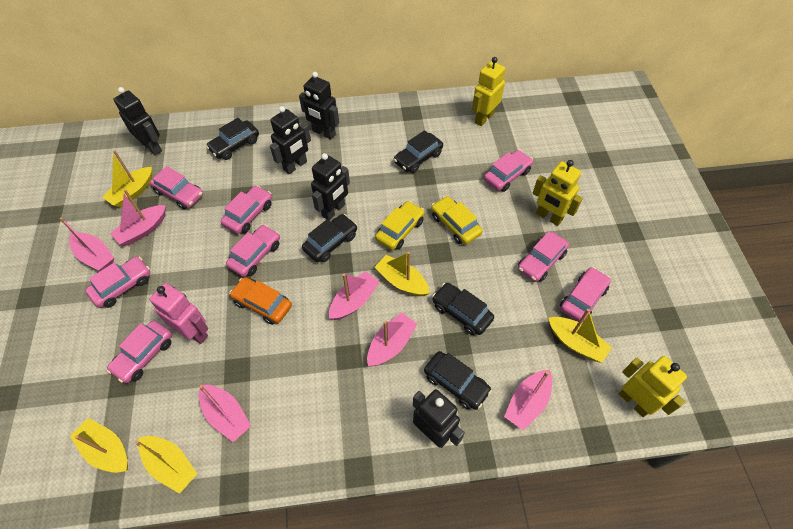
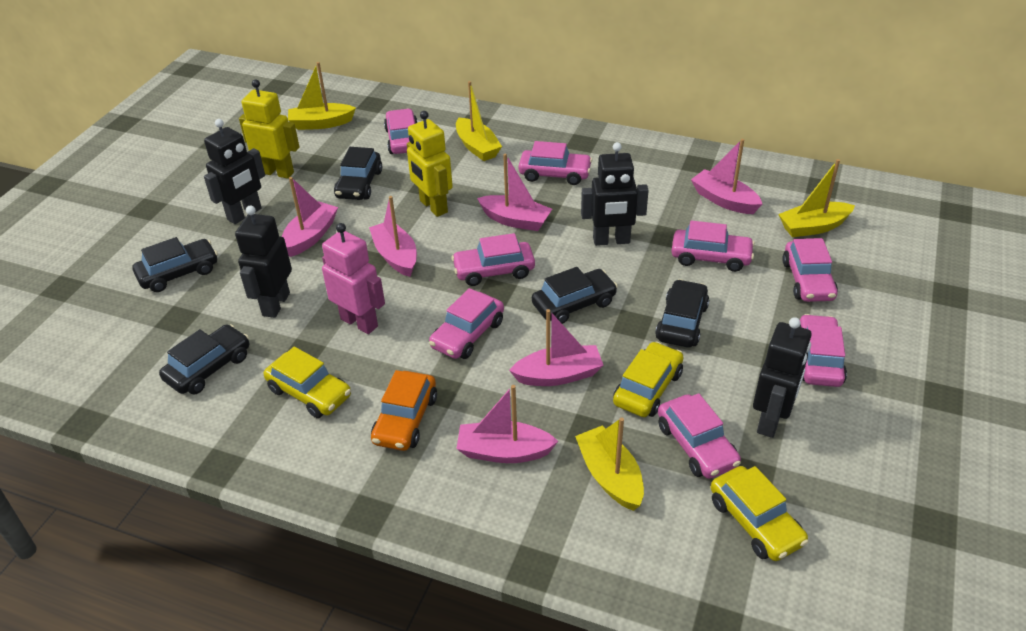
black robot: 5 -> 4
yellow boat: 5 -> 4
yellow car: 2 -> 3
yellow robot: 3 -> 2

